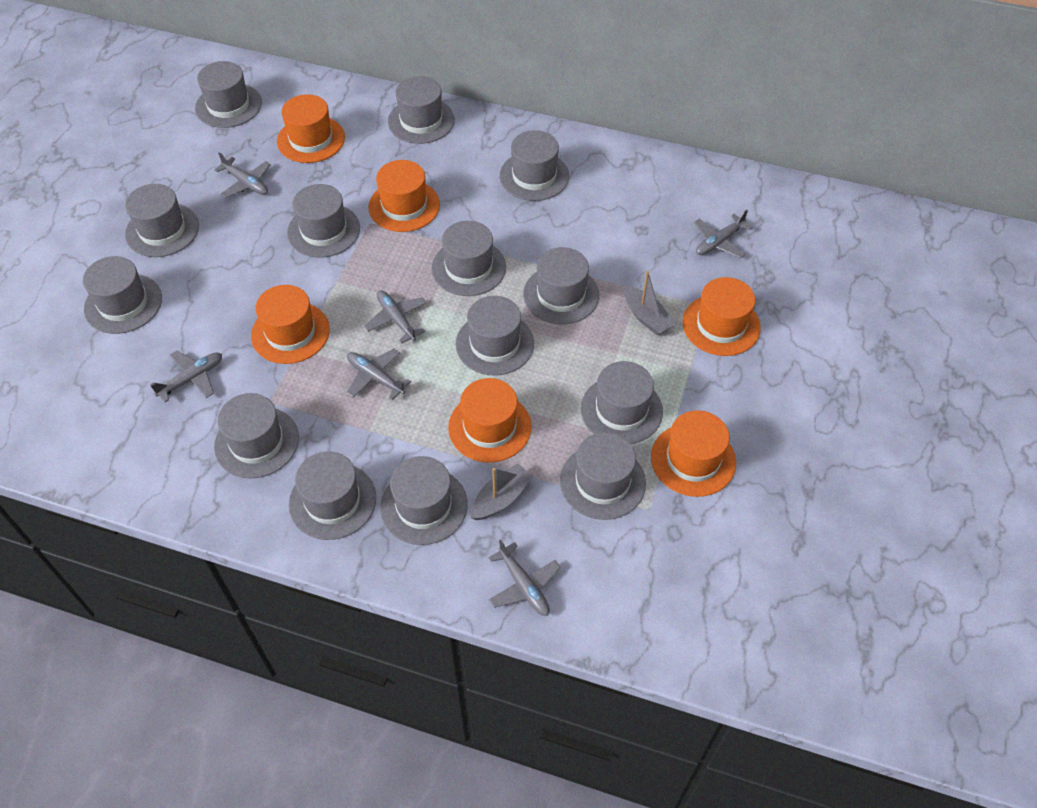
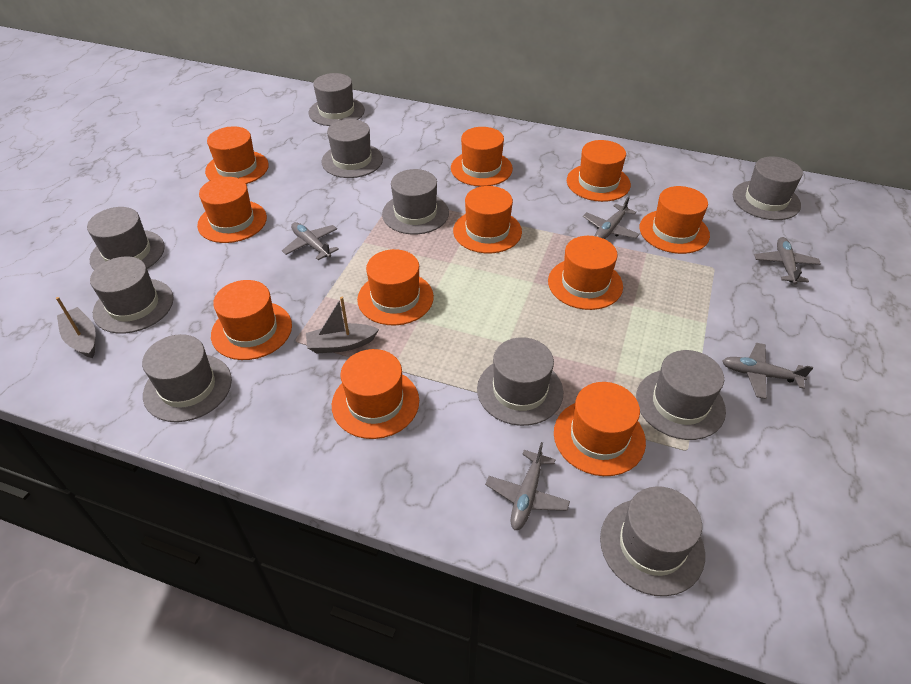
grey hat: 14 -> 10
grey plane: 6 -> 5
orange hat: 6 -> 11

